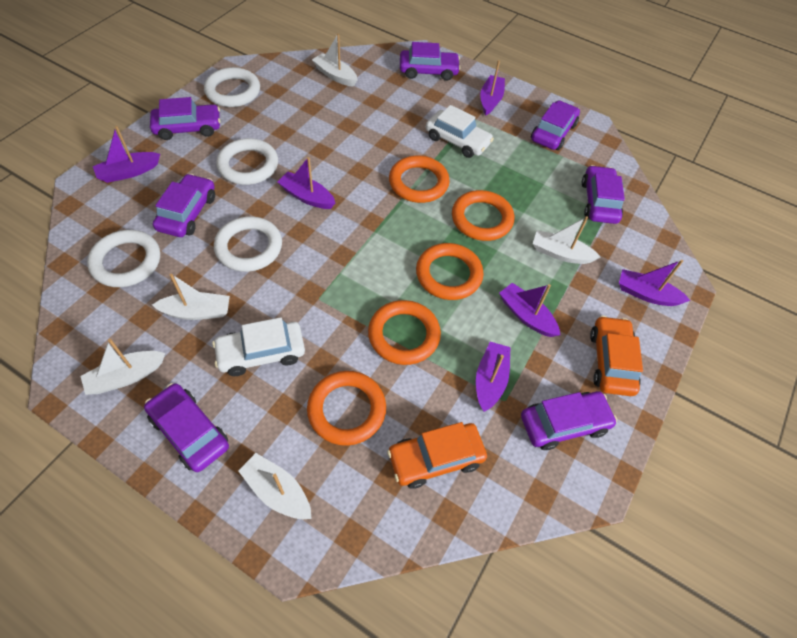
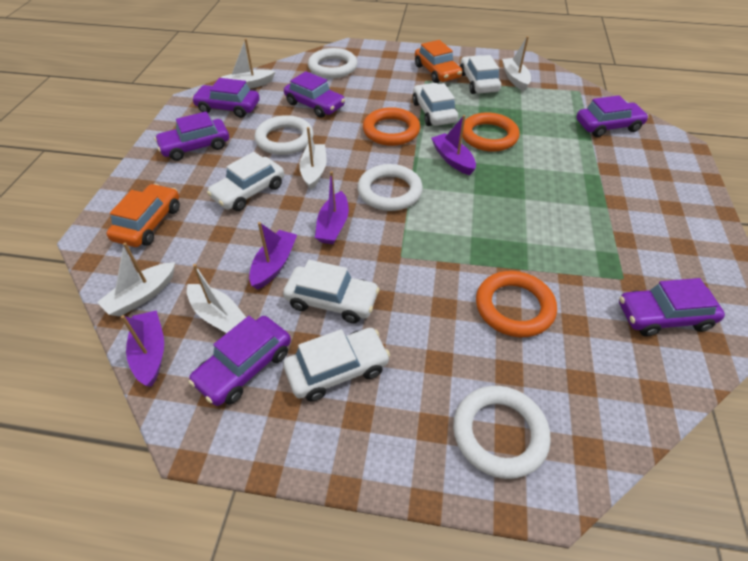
orange ring: 5 -> 3
purple boat: 6 -> 4
purple car: 7 -> 6
white car: 2 -> 5

